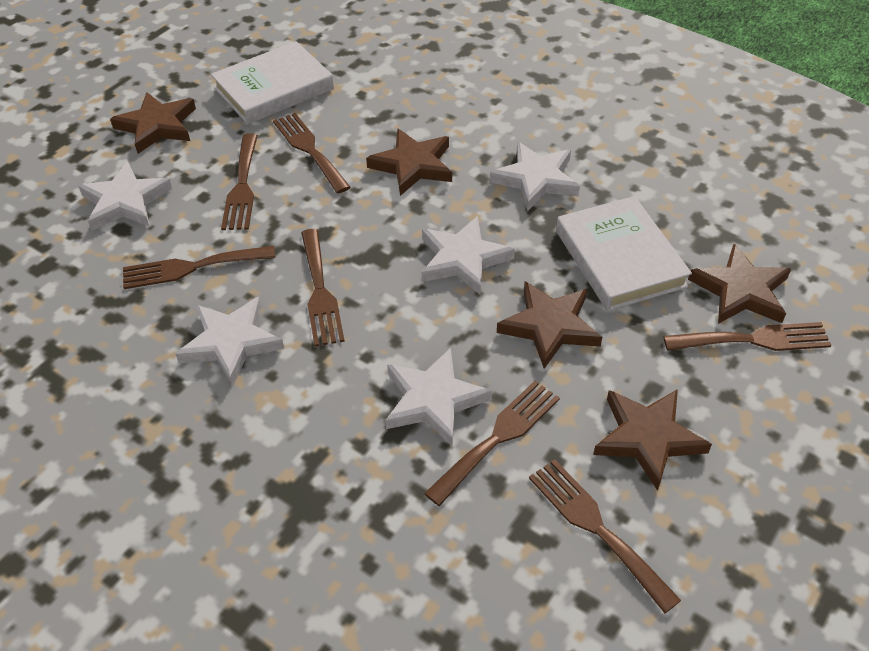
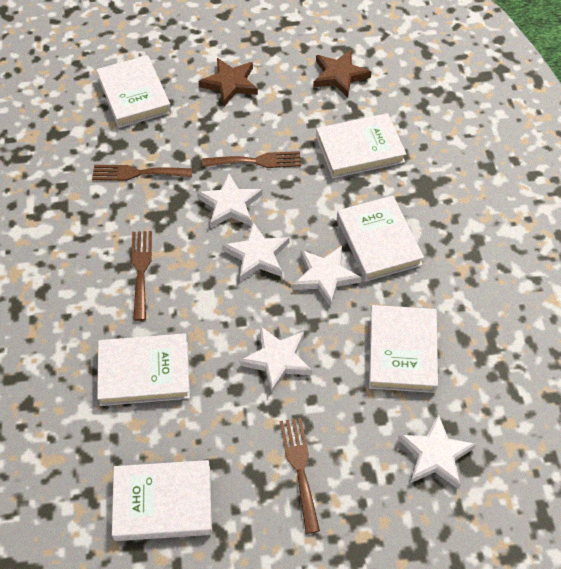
brown fork: 7 -> 4
brown star: 5 -> 2
white book: 2 -> 6

